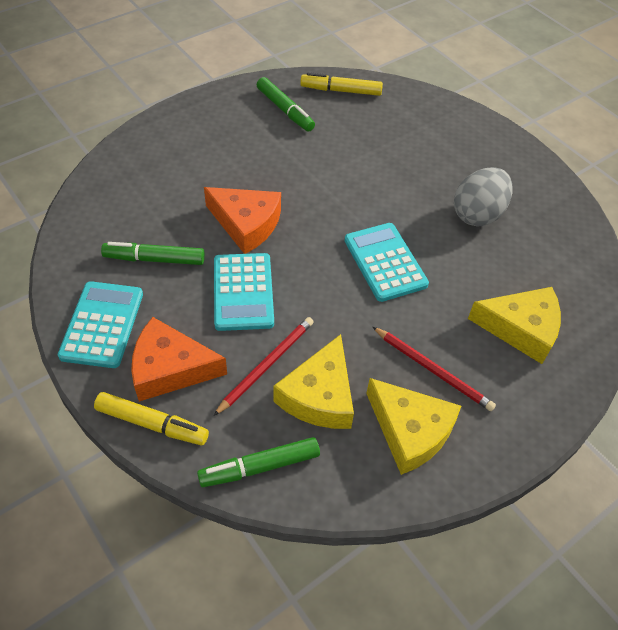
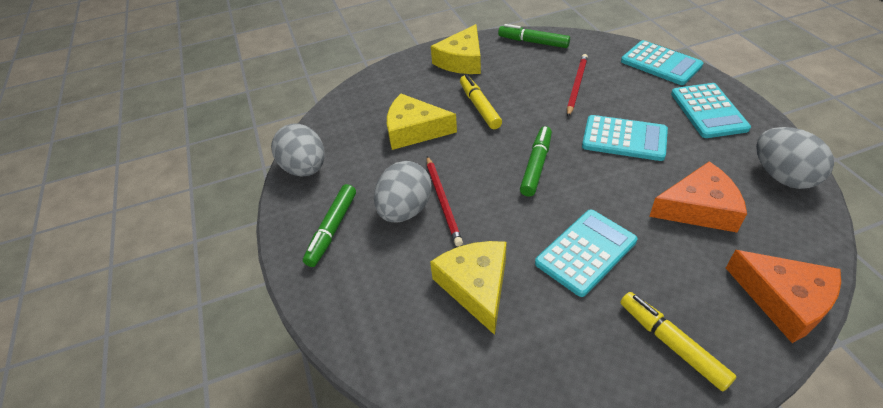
grey egg: 1 -> 3
turquoise calculator: 3 -> 4

